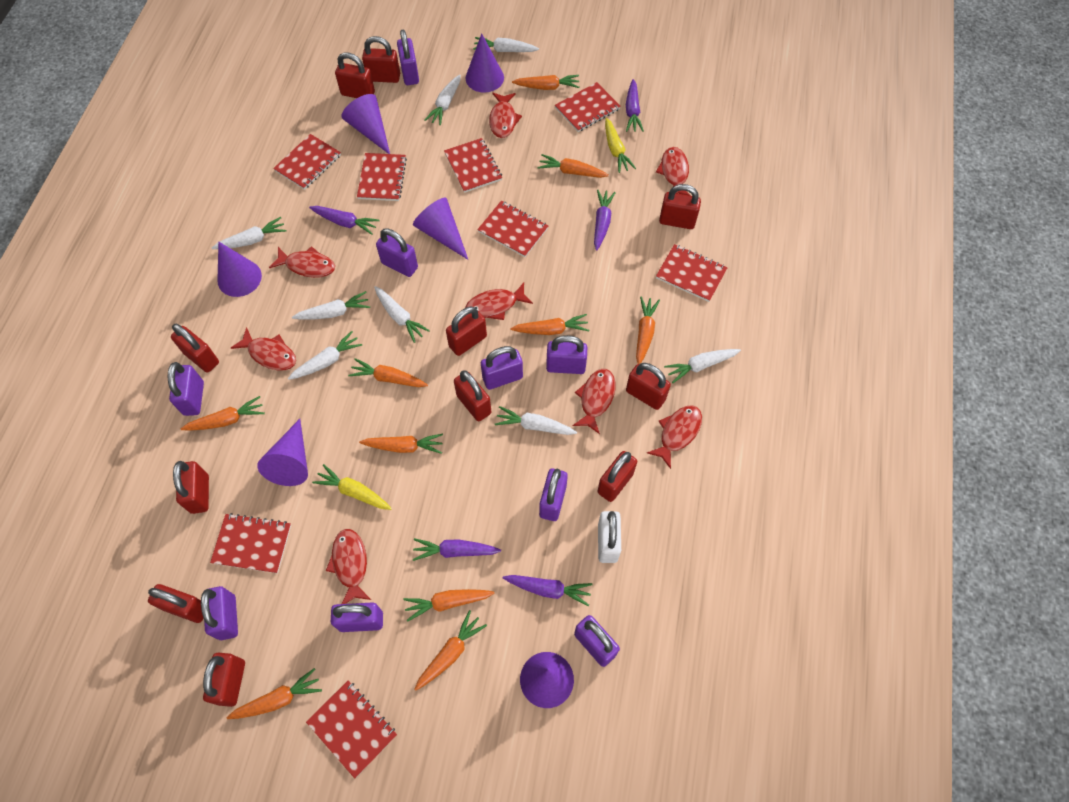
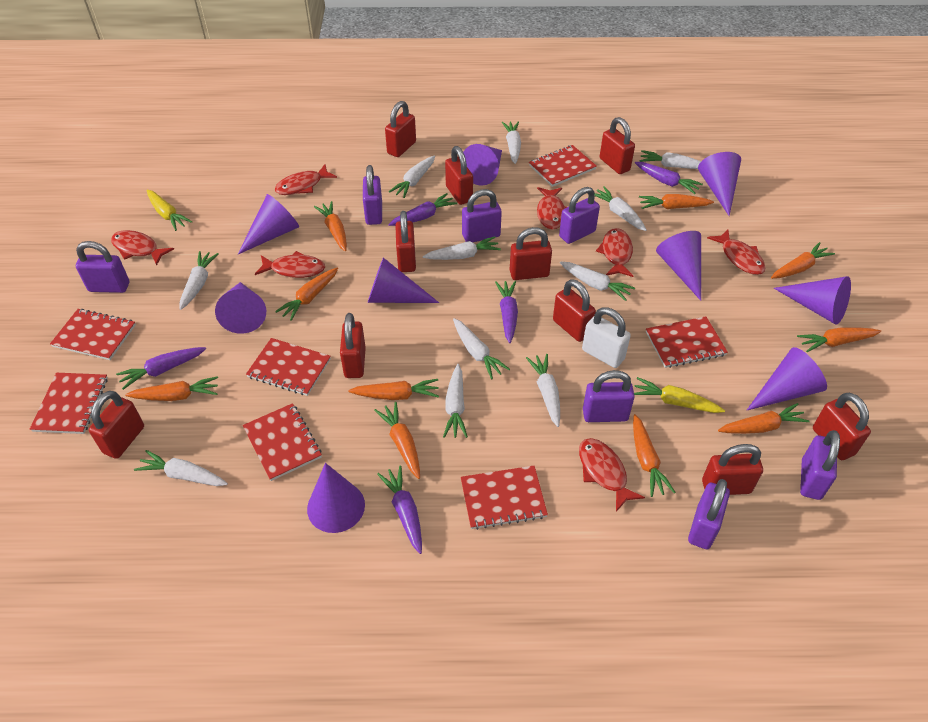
purple cone: 6 -> 9
purple padlock: 9 -> 7
red fish: 8 -> 7
red notebook: 8 -> 7
red padlock: 11 -> 10
white carrot: 8 -> 11

